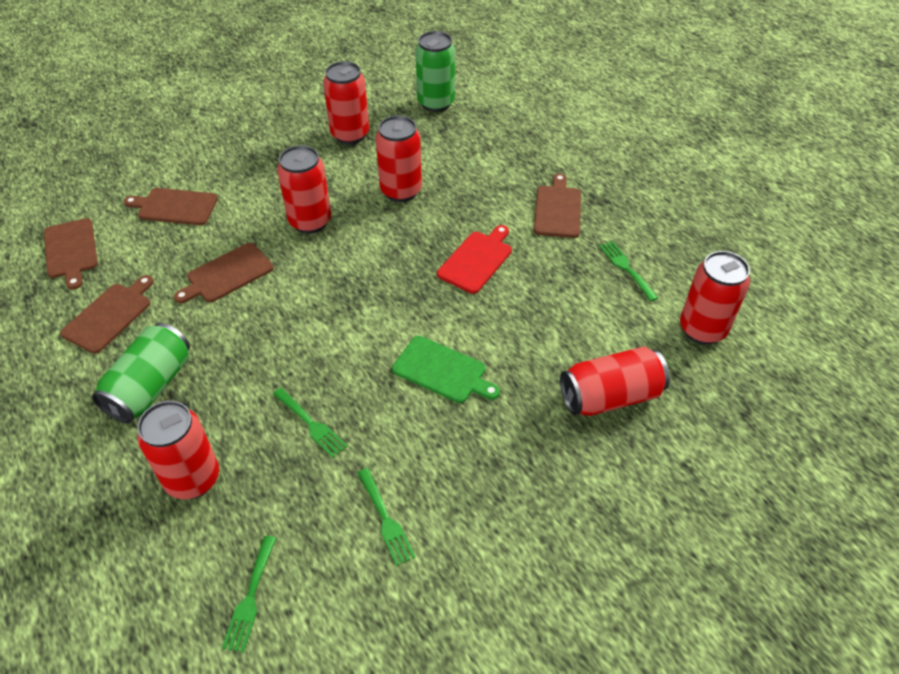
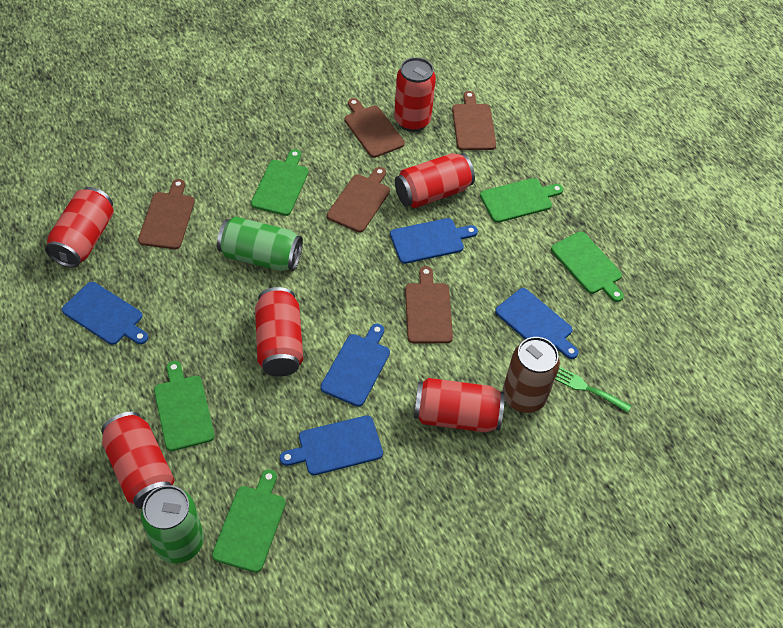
blue cutting board: 0 -> 5
brown can: 0 -> 1
green cutting board: 1 -> 5
green fork: 4 -> 1
red cutting board: 1 -> 0

